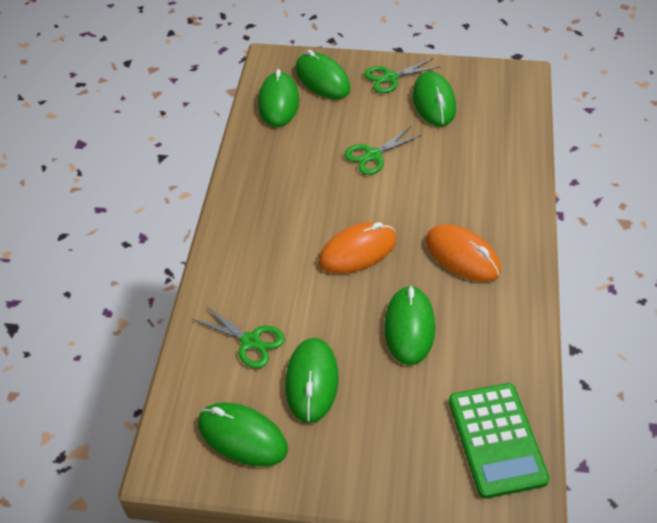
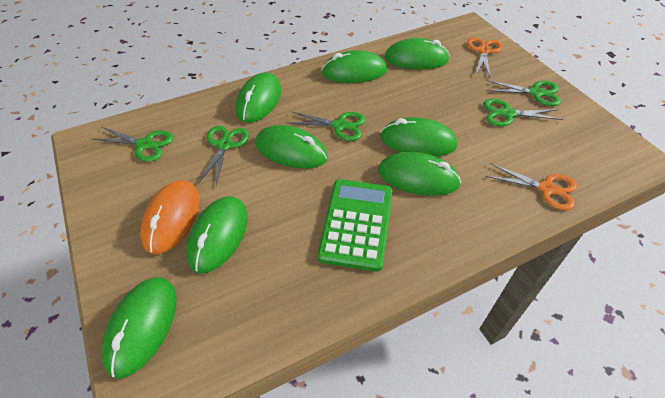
green mouse: 6 -> 8
green scissors: 3 -> 5
orange mouse: 2 -> 1
orange scissors: 0 -> 2

